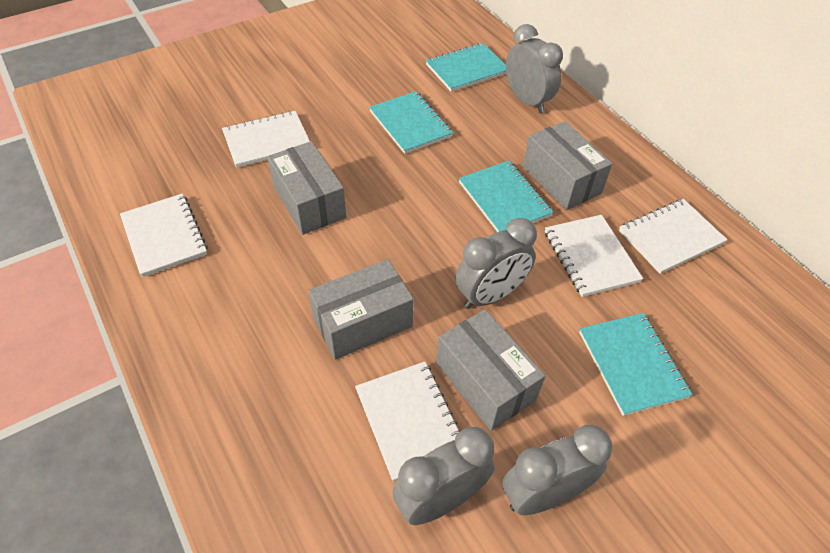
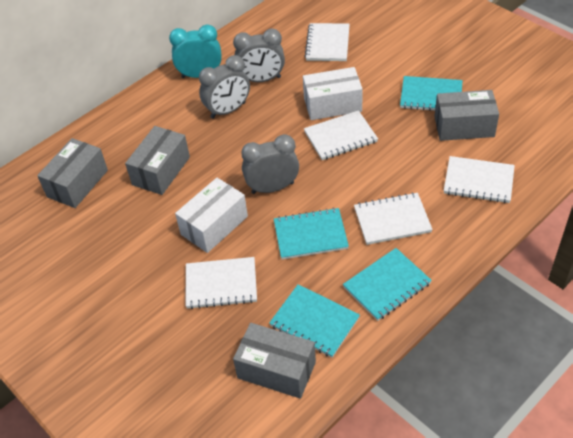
grey clock: 4 -> 3
turquoise clock: 0 -> 1
white box: 0 -> 2

